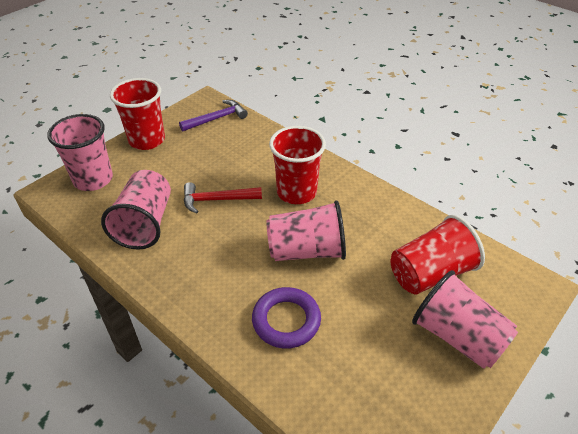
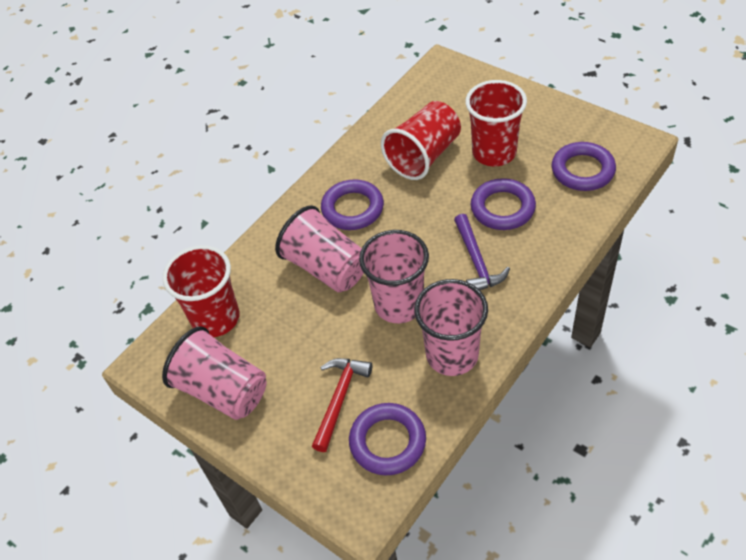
purple ring: 1 -> 4

